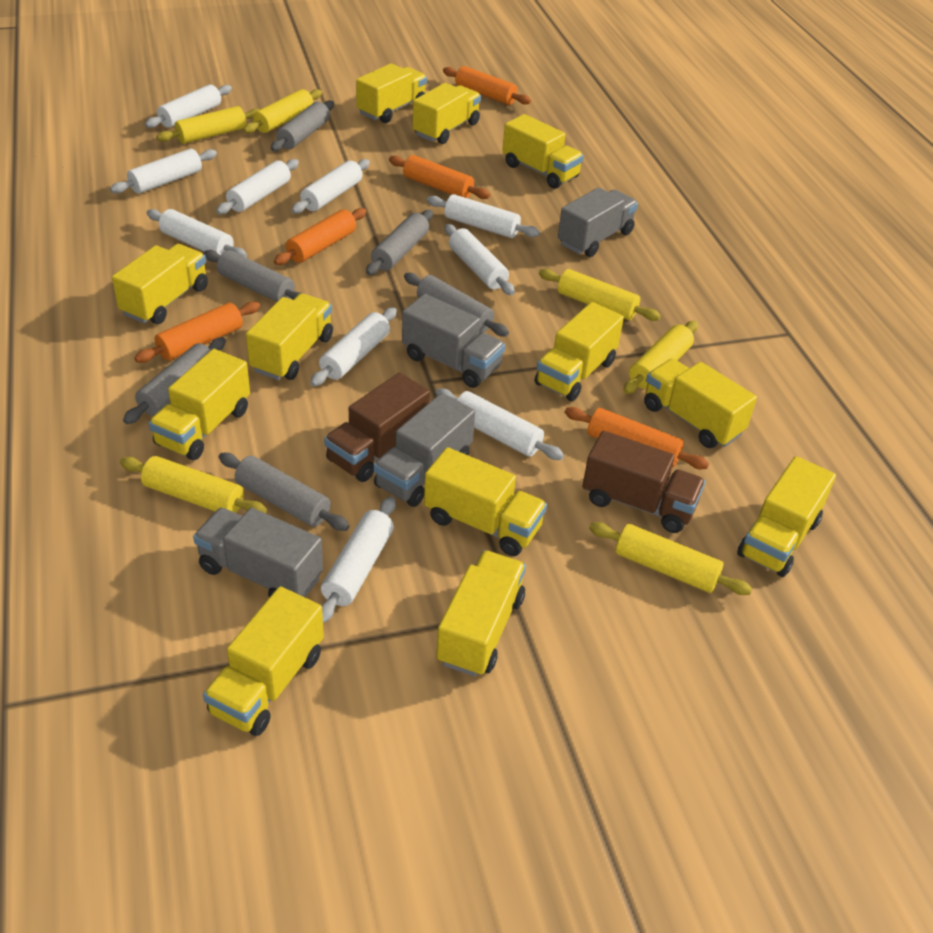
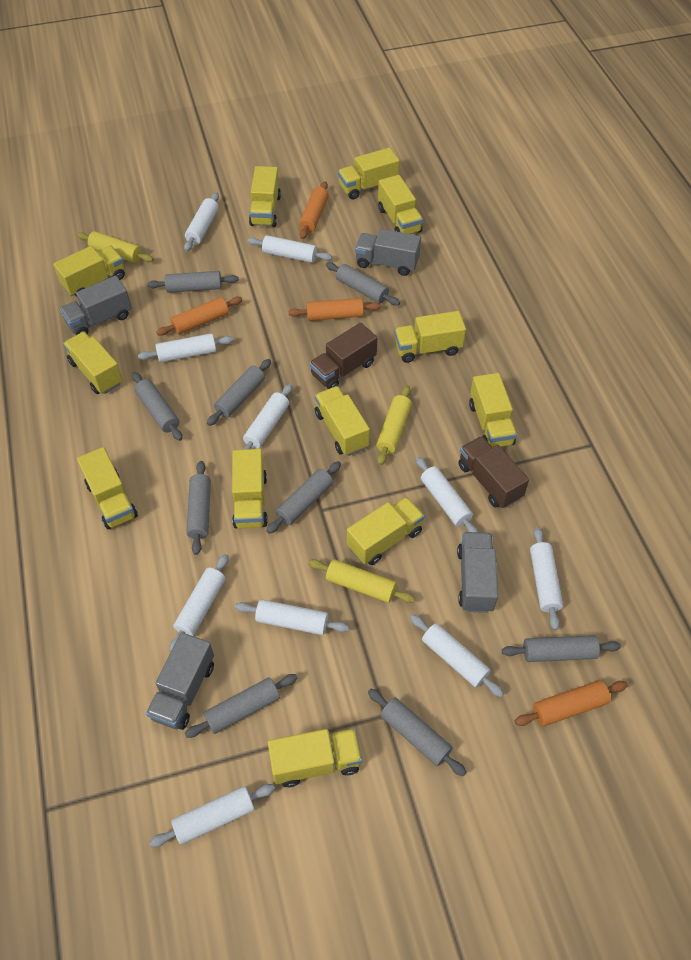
grey rolling pin: 6 -> 9
orange rolling pin: 5 -> 4
yellow rolling pin: 6 -> 3

